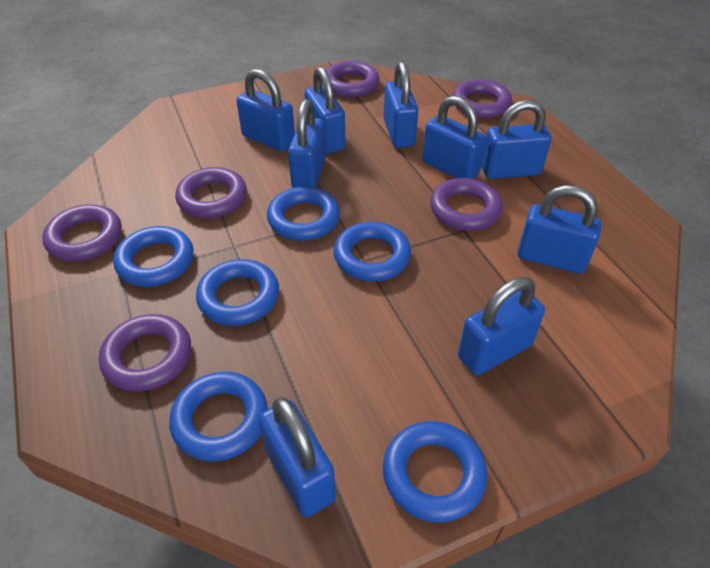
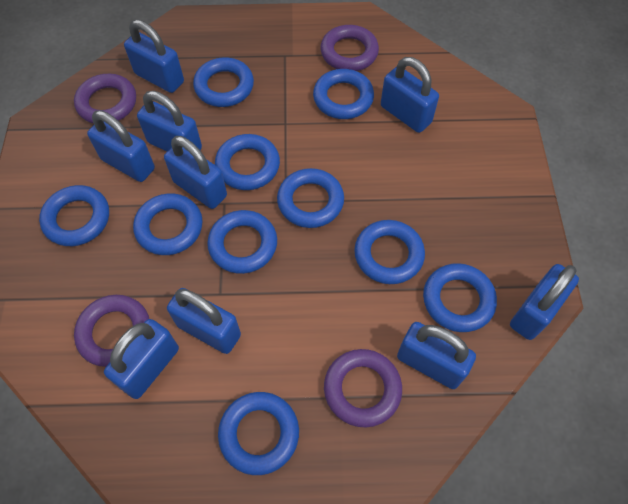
blue ring: 6 -> 10
purple ring: 6 -> 4

